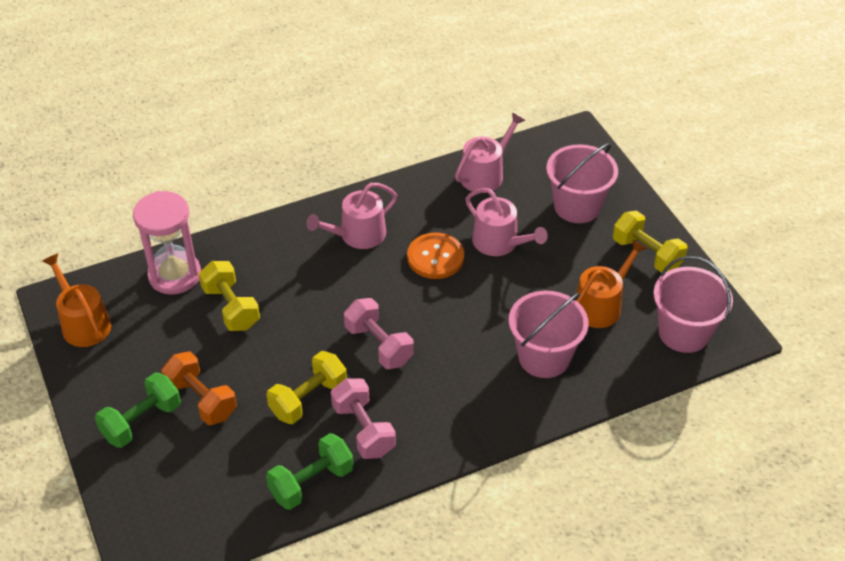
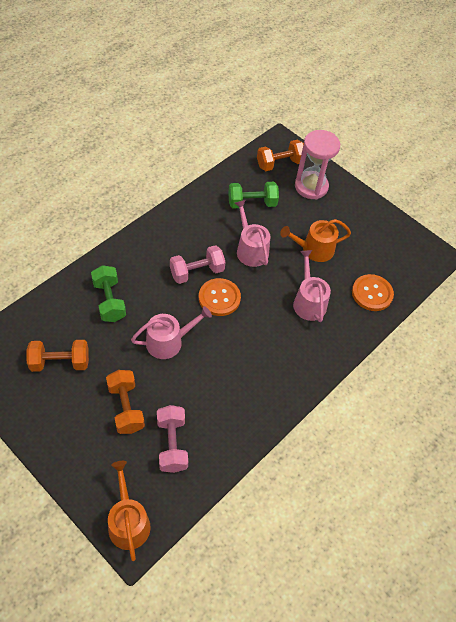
orange button: 1 -> 2
orange dumbbell: 1 -> 3
pink bucket: 3 -> 0
yellow dumbbell: 3 -> 0

